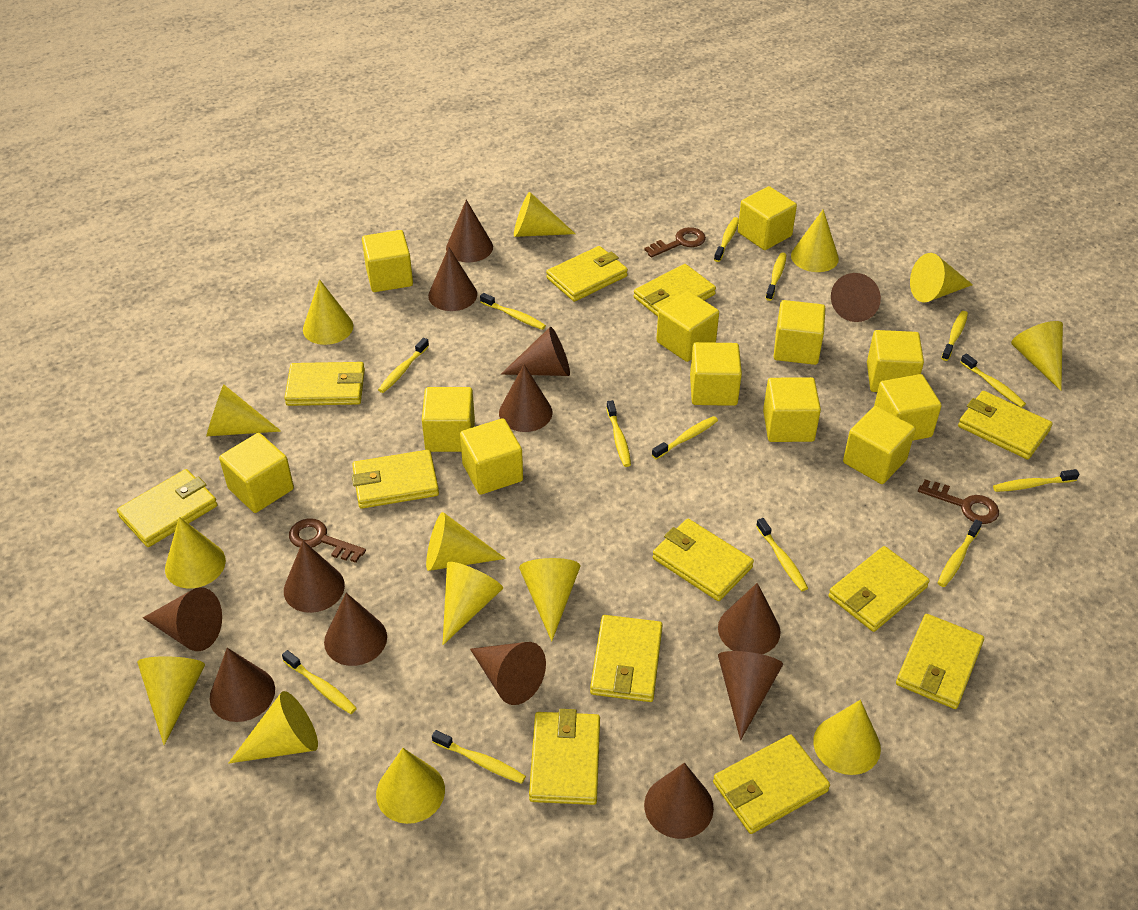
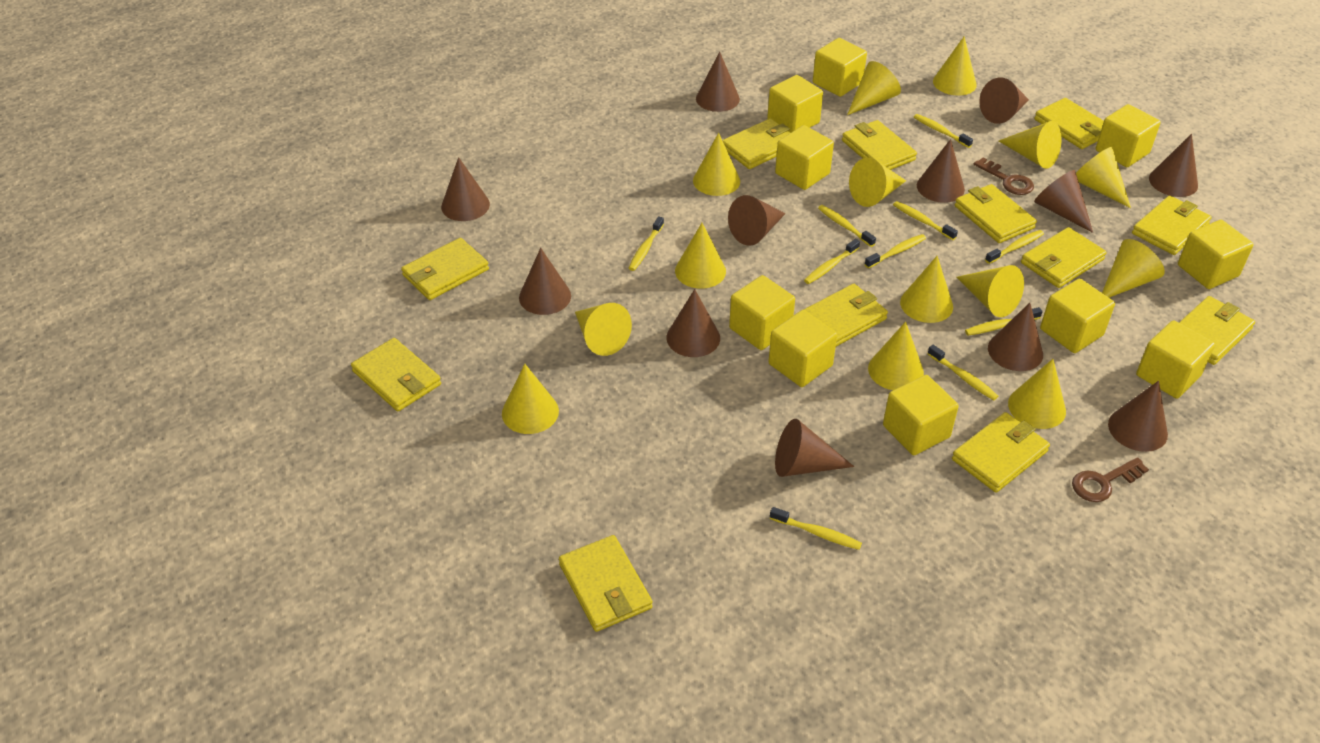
brown cone: 13 -> 12
brown key: 3 -> 2
yellow cube: 12 -> 10
yellow toothbrush: 13 -> 10

